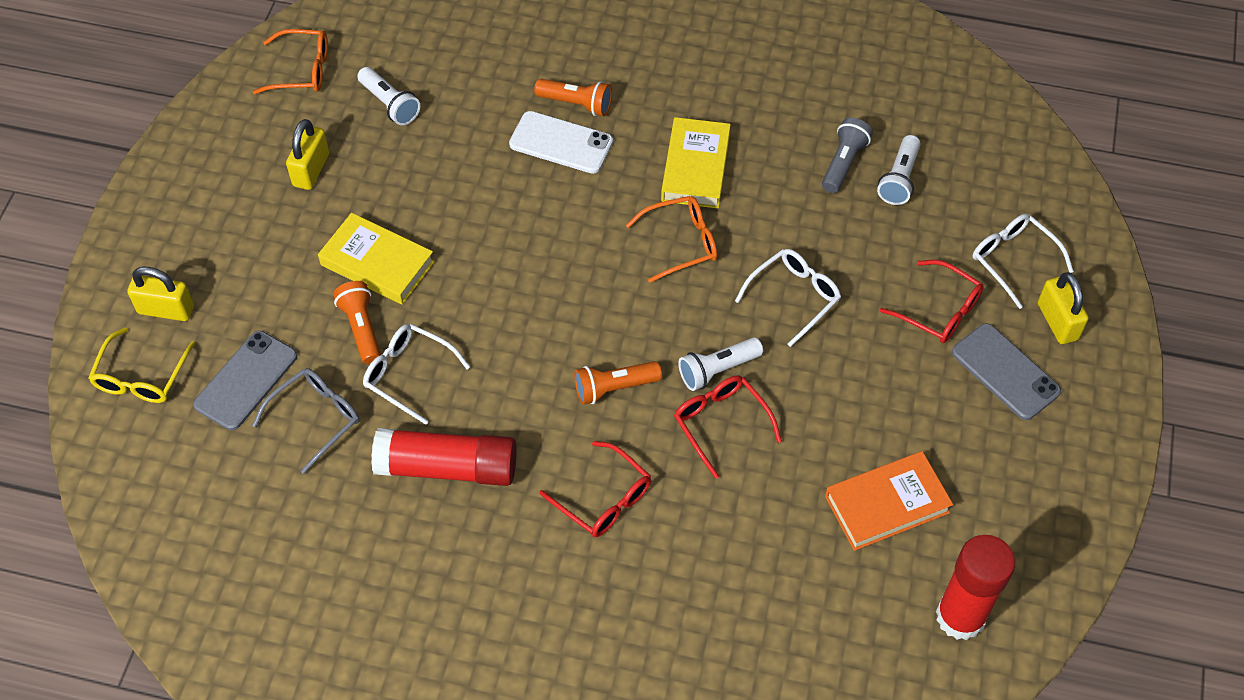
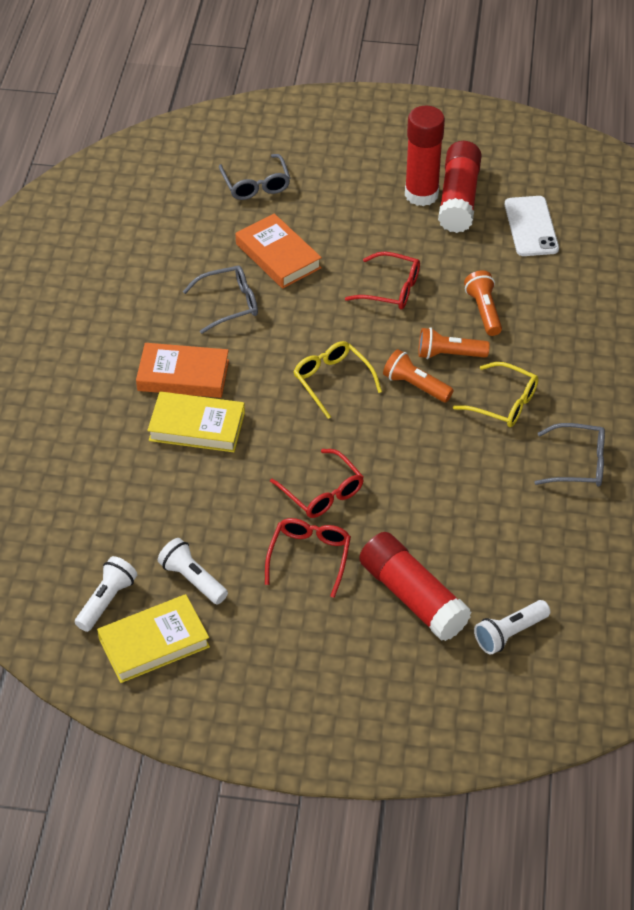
grey flashlight: 1 -> 0
grey glasses: 1 -> 3
grey phone: 2 -> 0
orange book: 1 -> 2
orange glasses: 2 -> 0
red glue stick: 2 -> 3
white glasses: 3 -> 0
yellow glasses: 1 -> 2
yellow padlock: 3 -> 0

